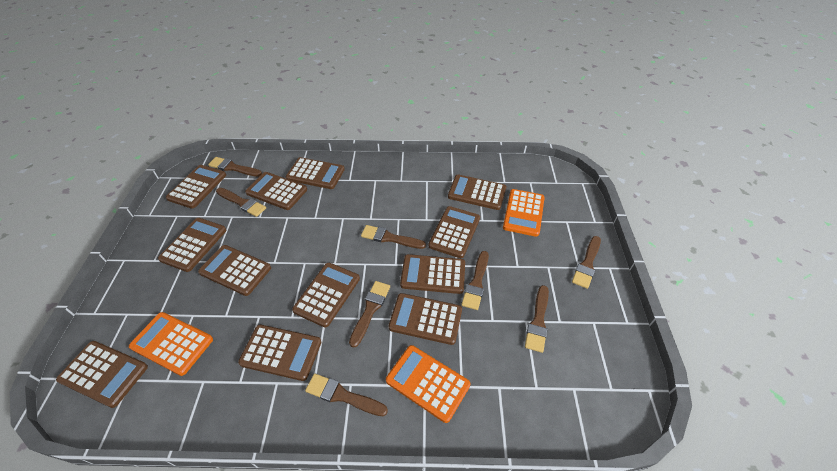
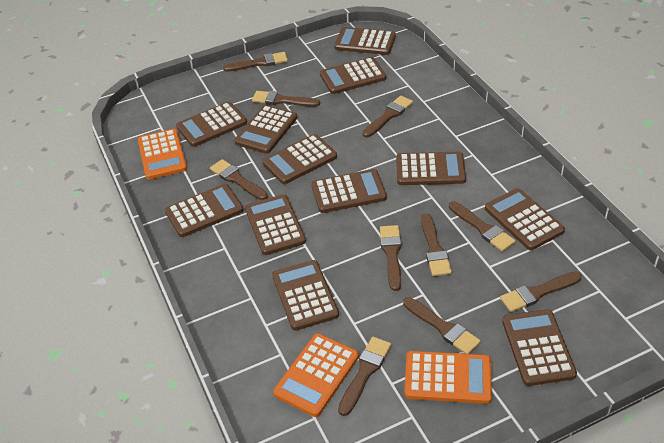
brown brush: 8 -> 10

